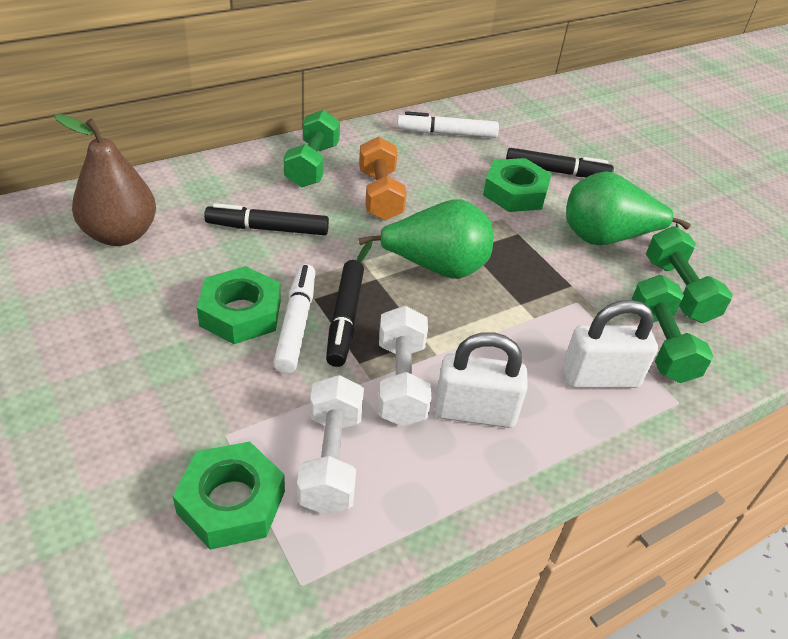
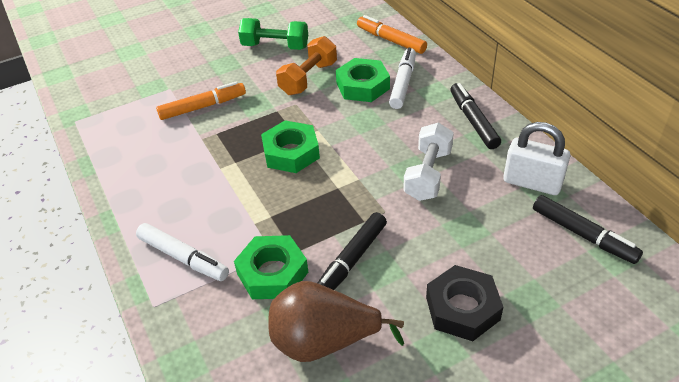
black nut: 0 -> 1
green dumbbell: 3 -> 1
green pear: 2 -> 0
orange marker: 0 -> 2
white dumbbell: 2 -> 1
white padlock: 2 -> 1

